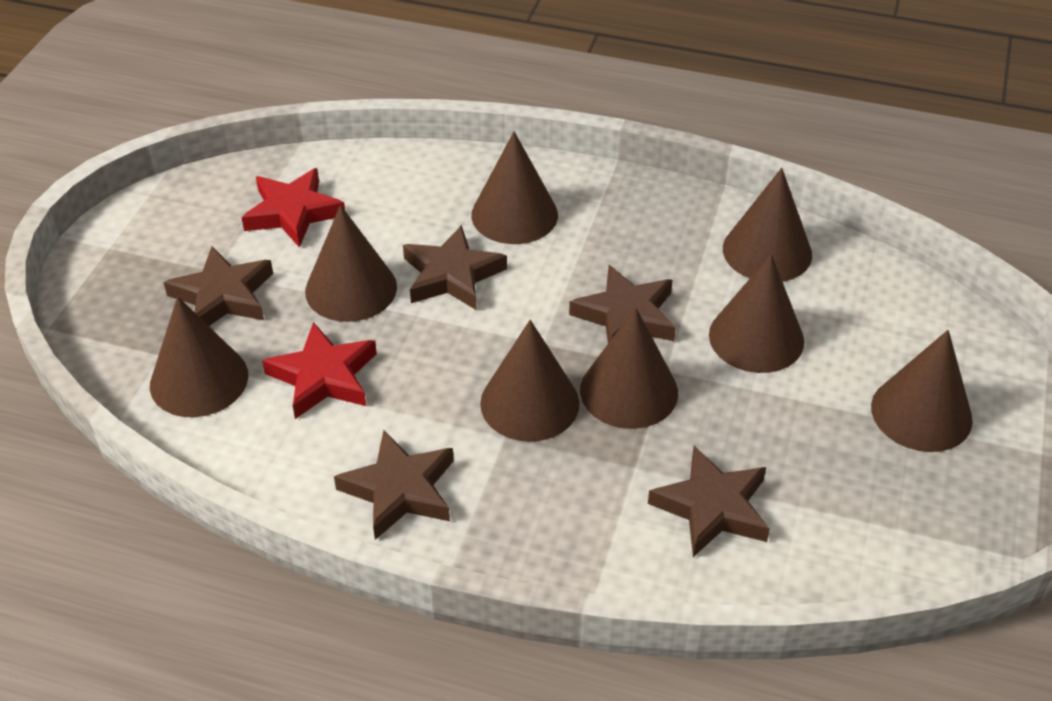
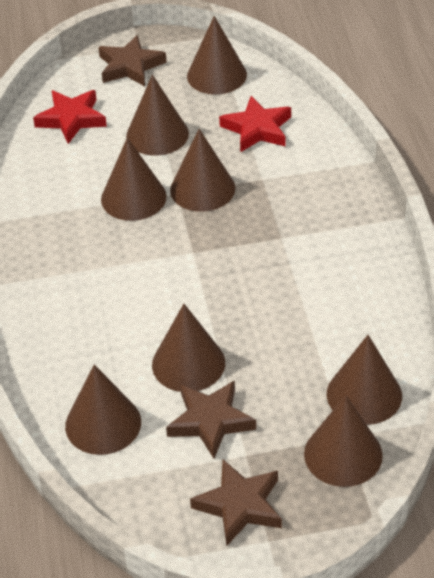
brown star: 5 -> 3

